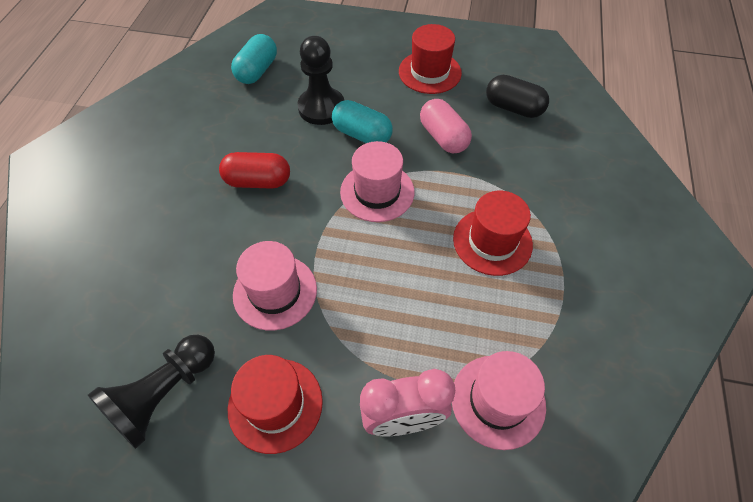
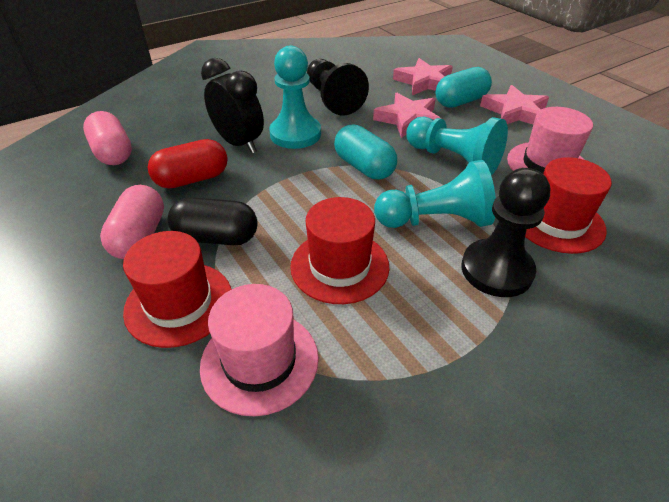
black clock: 0 -> 1
pink capsule: 1 -> 2
pink clock: 1 -> 0
pink hat: 3 -> 2
pink star: 0 -> 3
turquoise pawn: 0 -> 3

